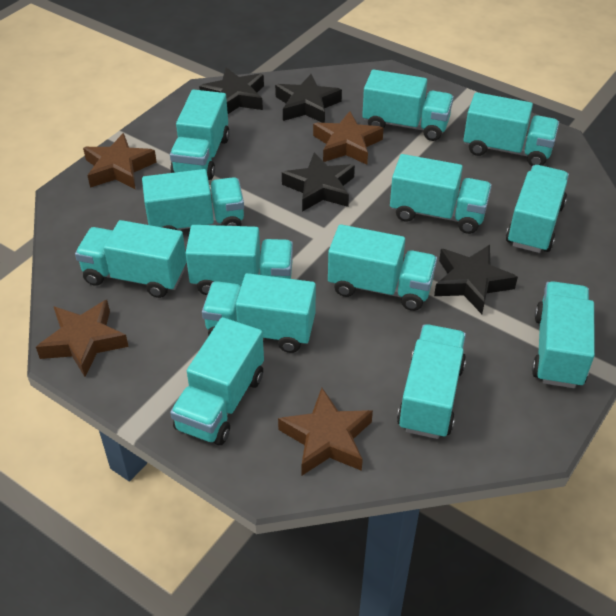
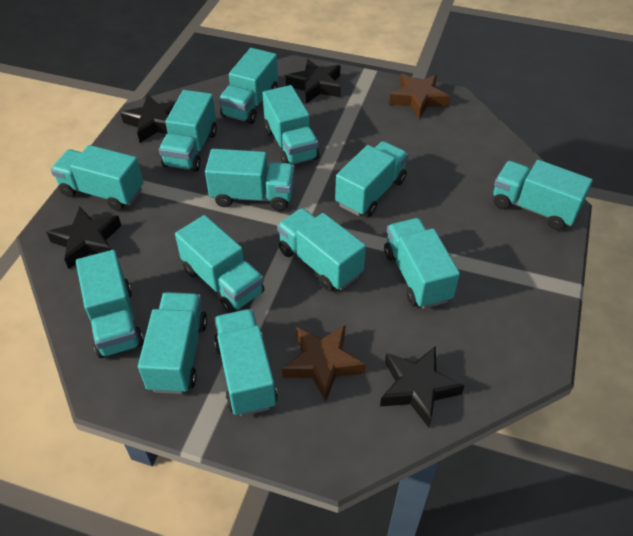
brown star: 4 -> 2

